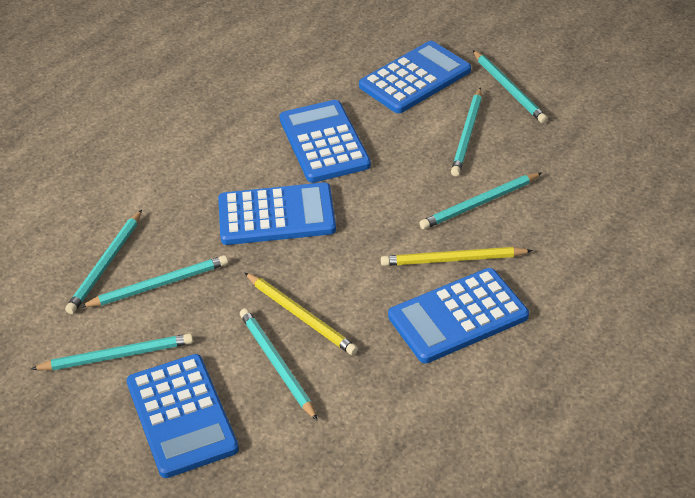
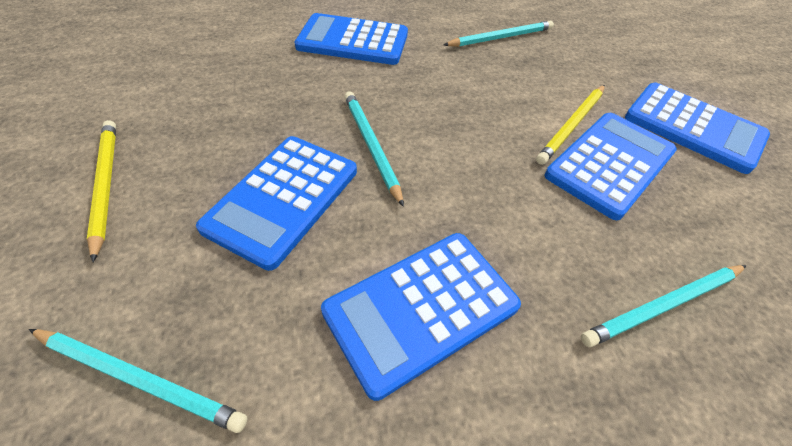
turquoise pencil: 7 -> 4

